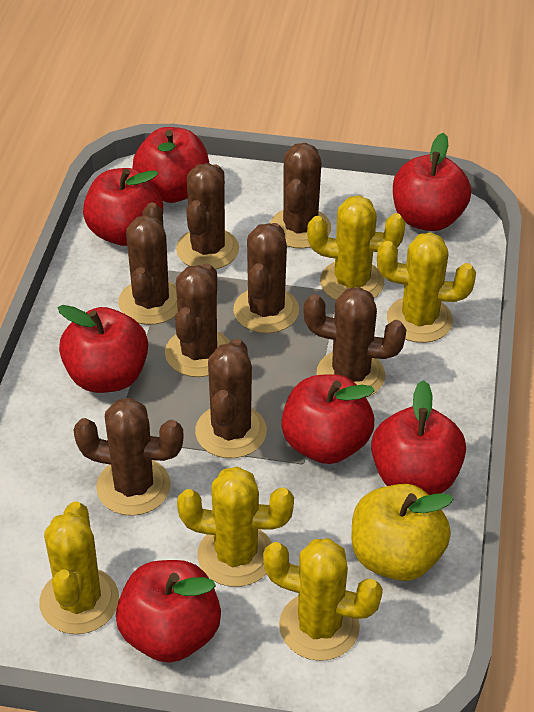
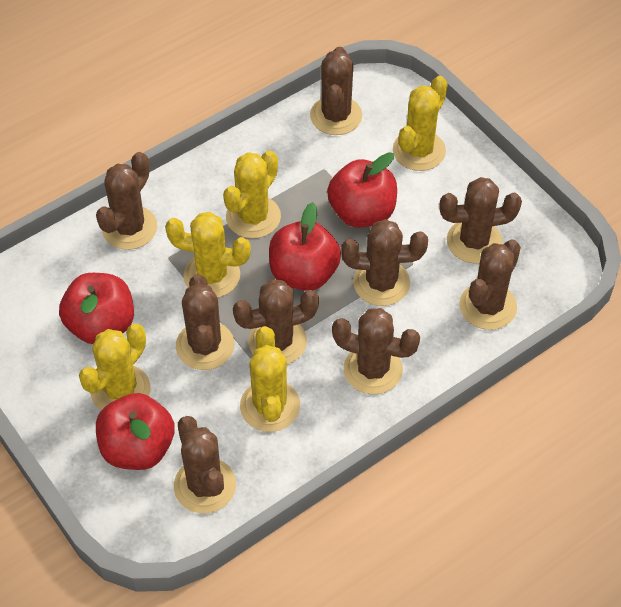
brown cactus: 8 -> 9
red apple: 7 -> 4
yellow apple: 1 -> 0

